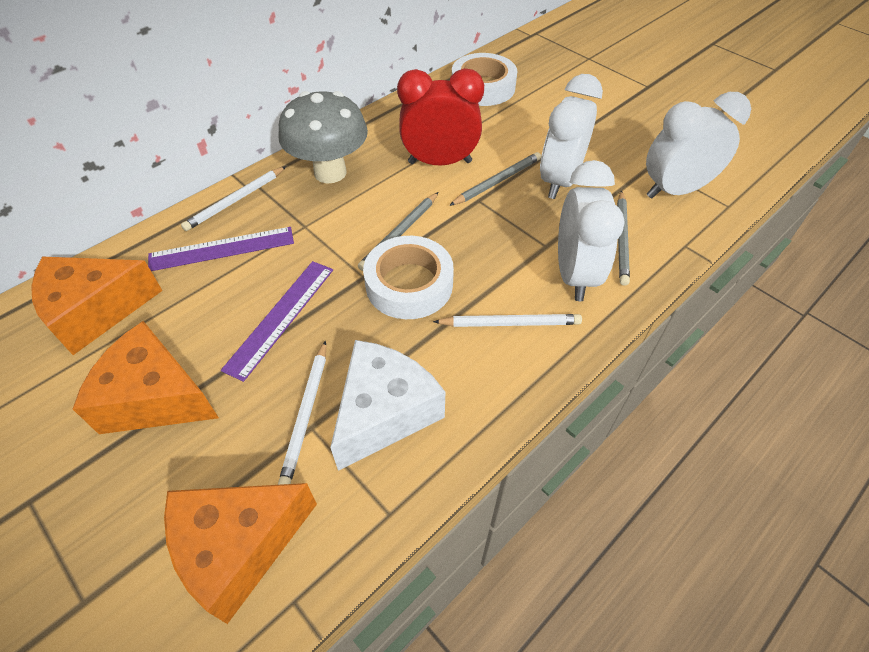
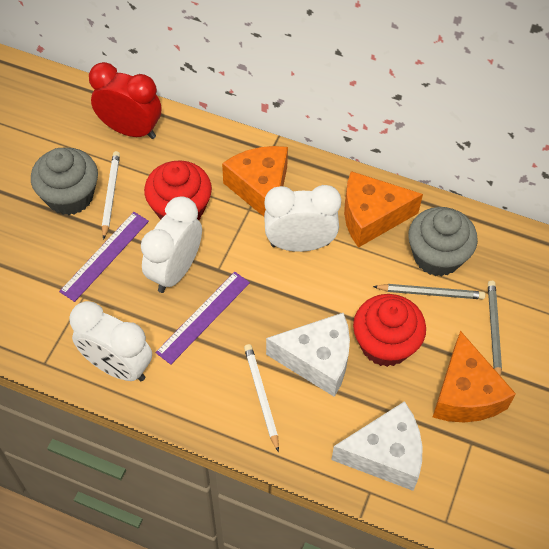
grey cupcake: 0 -> 2
grey mushroom: 1 -> 0
grey pencil: 3 -> 2
red cupcake: 0 -> 2
white cheese: 1 -> 2
white pencil: 3 -> 2
white tape: 2 -> 0

